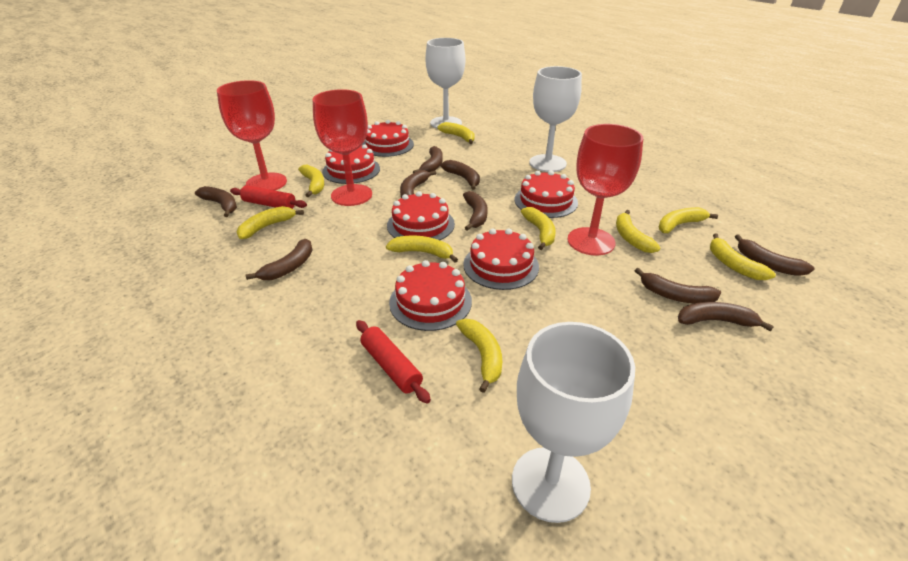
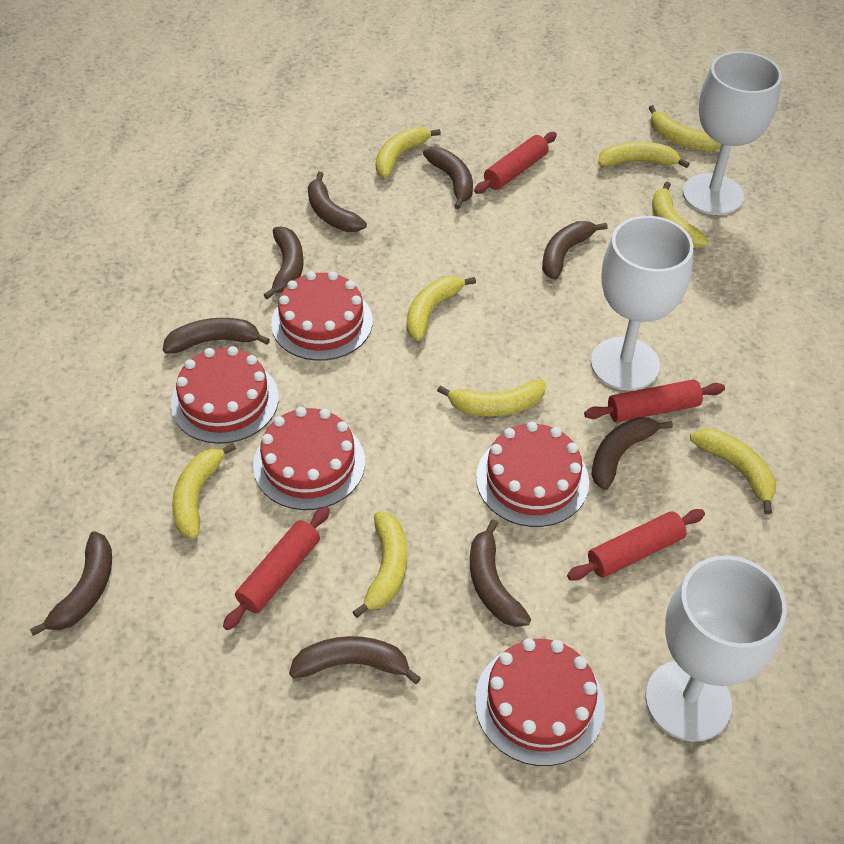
red cake: 6 -> 5
red goblet: 3 -> 0
red rolling pin: 2 -> 4

